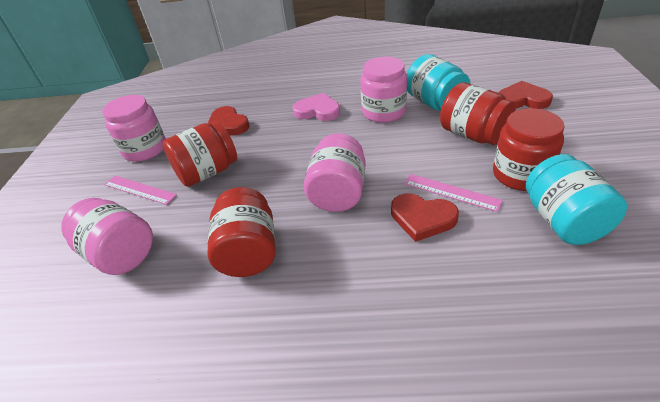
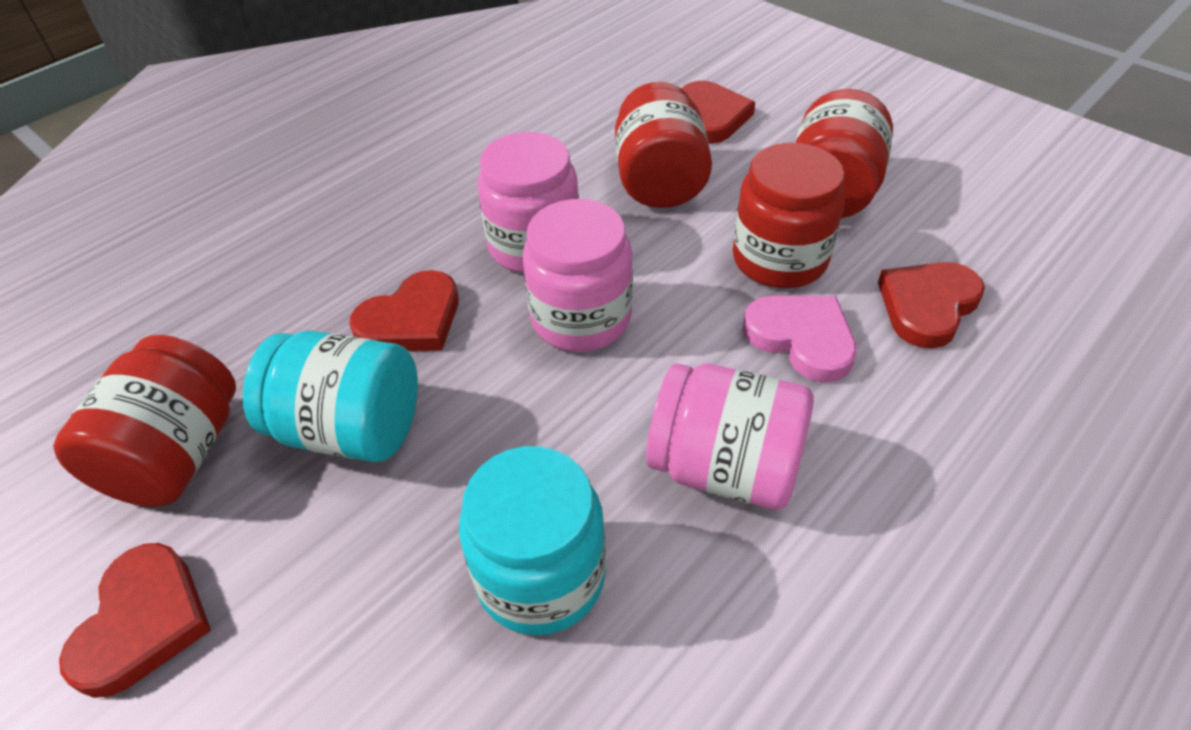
pink jar: 4 -> 3
pink ruler: 2 -> 0
red heart: 3 -> 4

